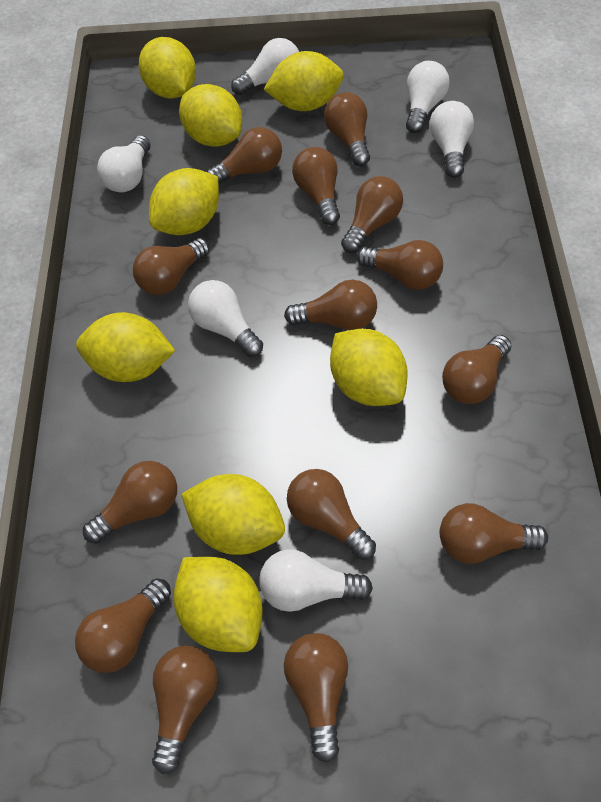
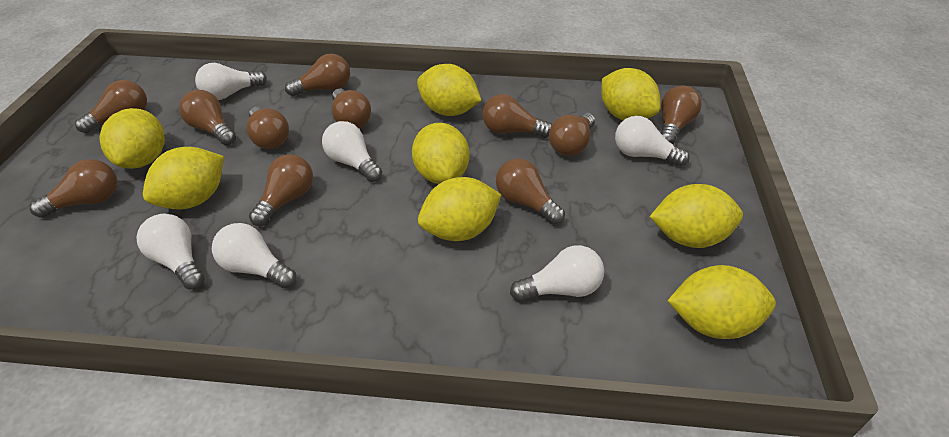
brown light bulb: 14 -> 11

